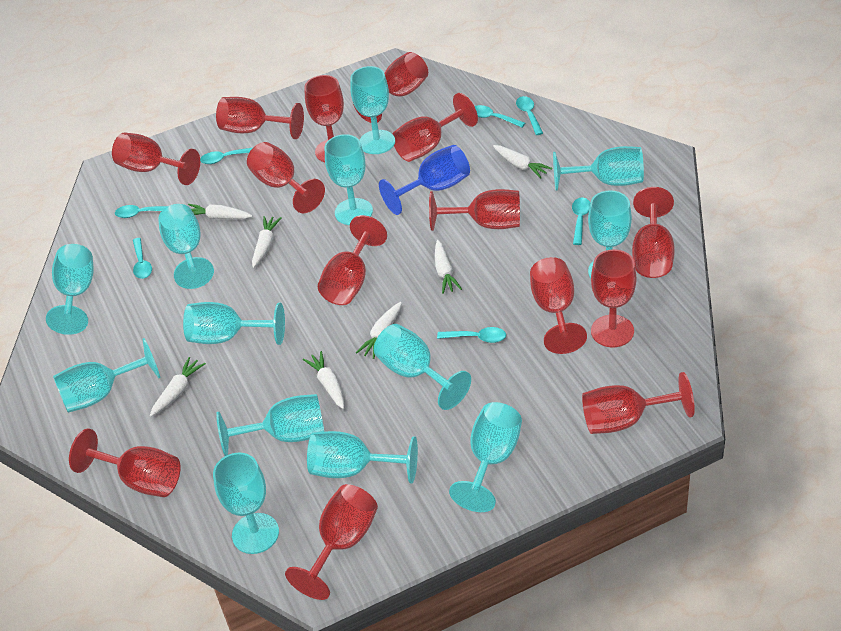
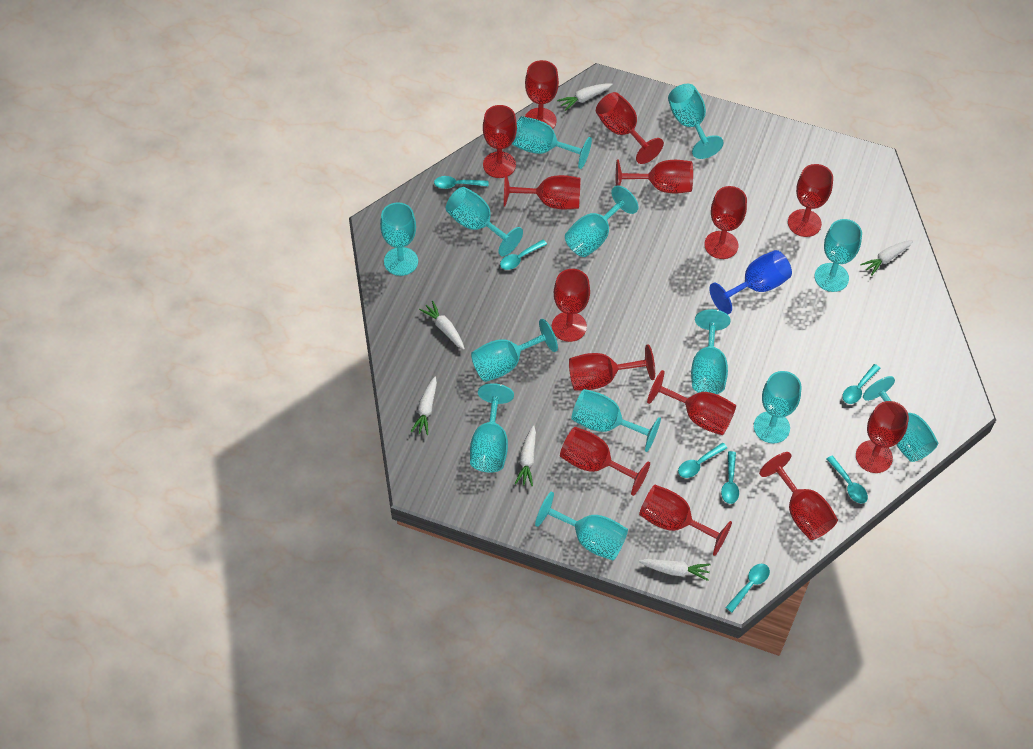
white carrot: 7 -> 6

